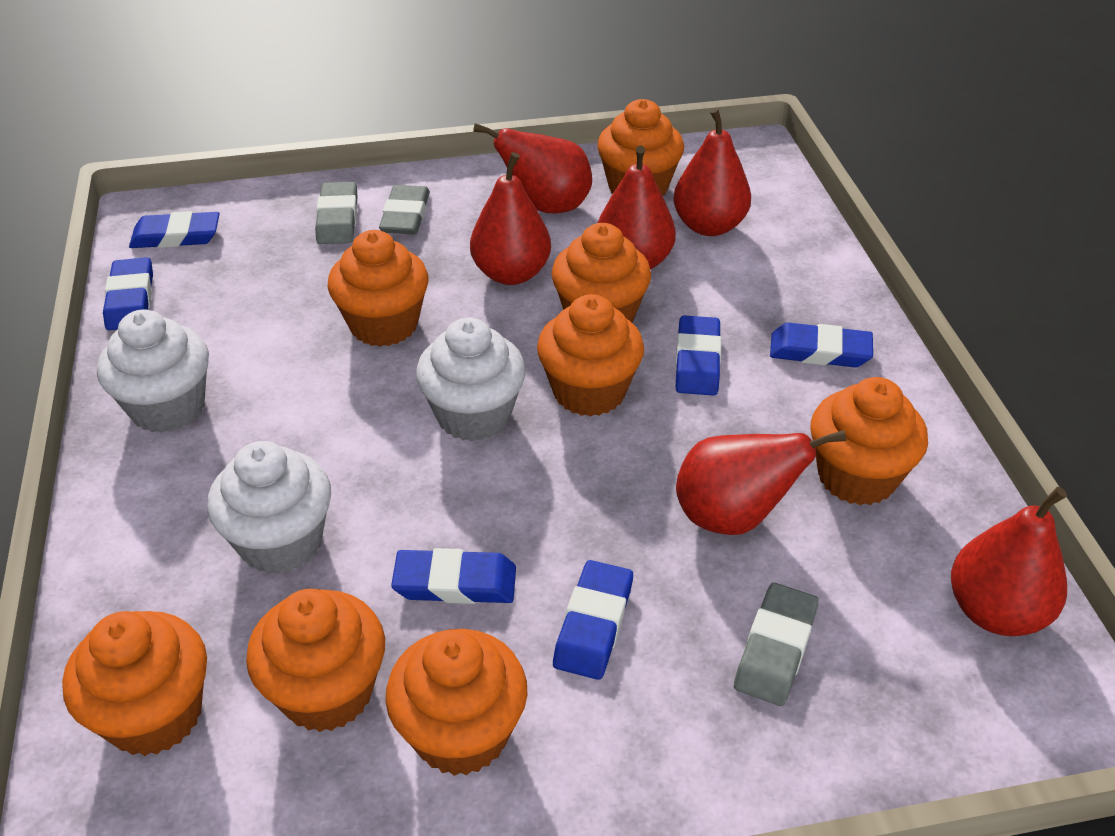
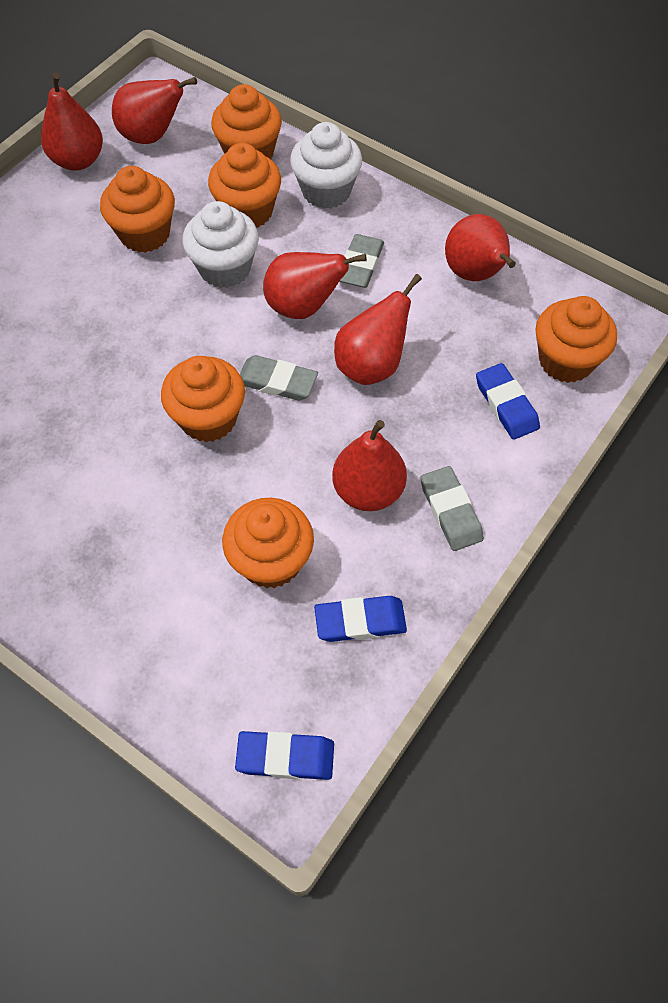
blue eraser: 6 -> 3
orange cupcake: 8 -> 6
white cupcake: 3 -> 2

